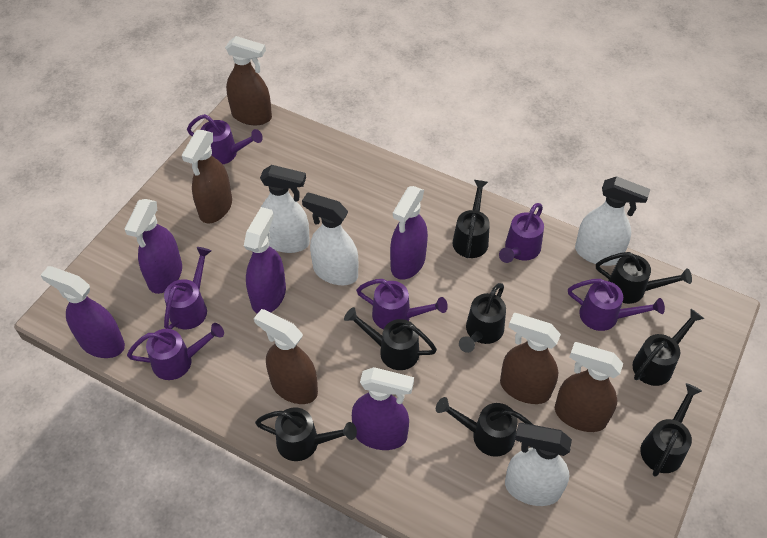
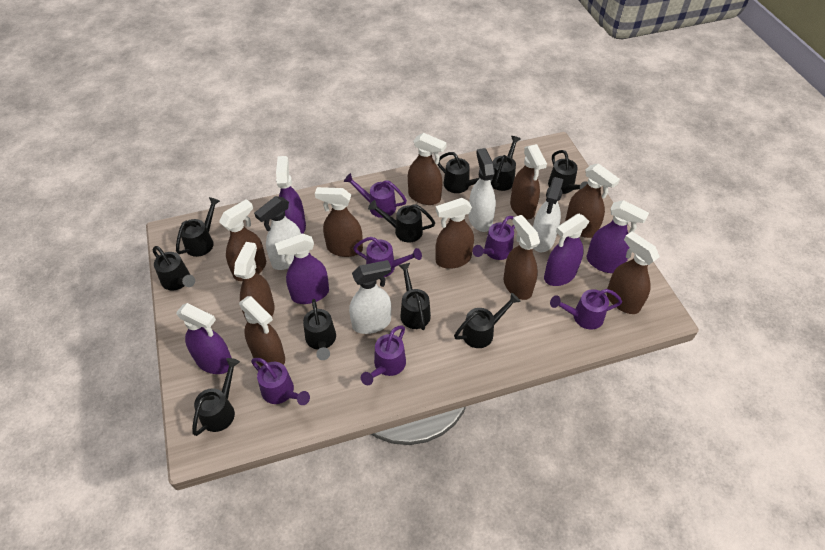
black watering can: 8 -> 10
brown spray bottle: 5 -> 10

